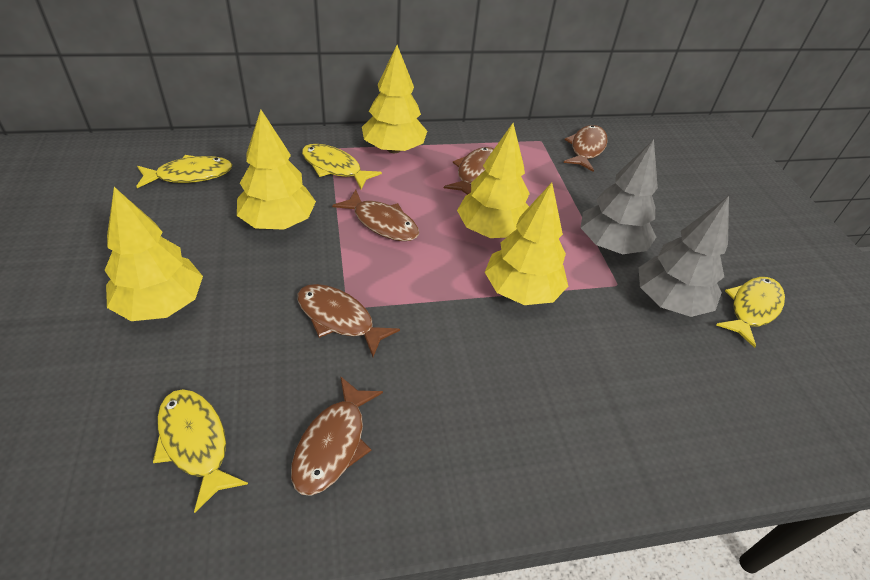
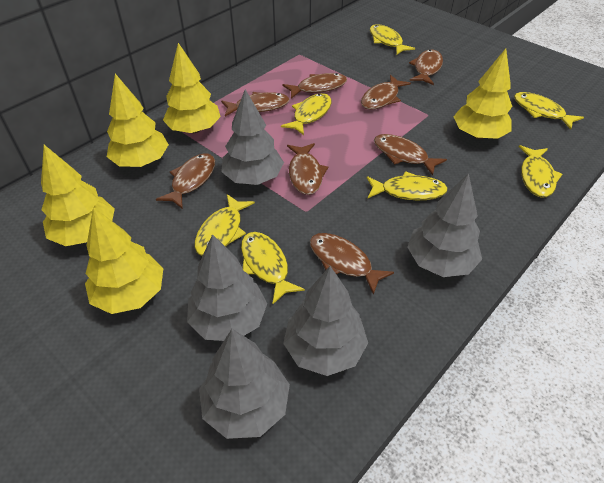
brown fish: 5 -> 8
grey tree: 2 -> 5
yellow fish: 4 -> 7

